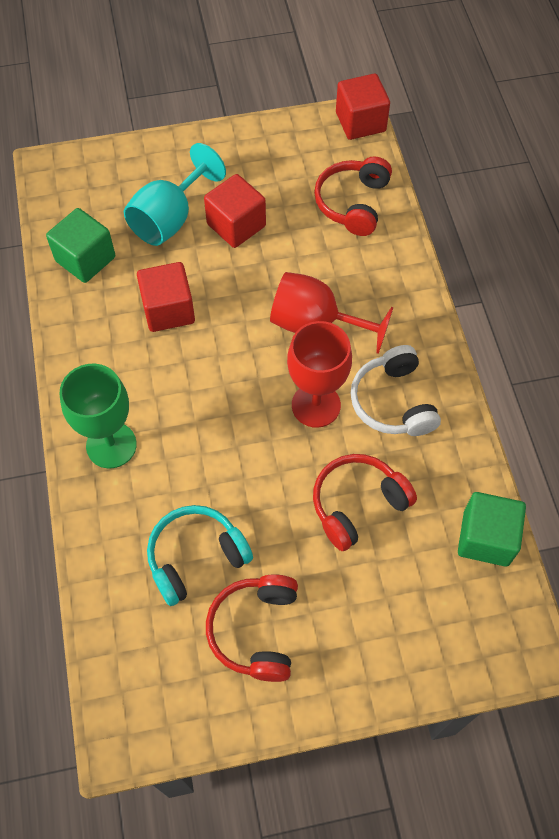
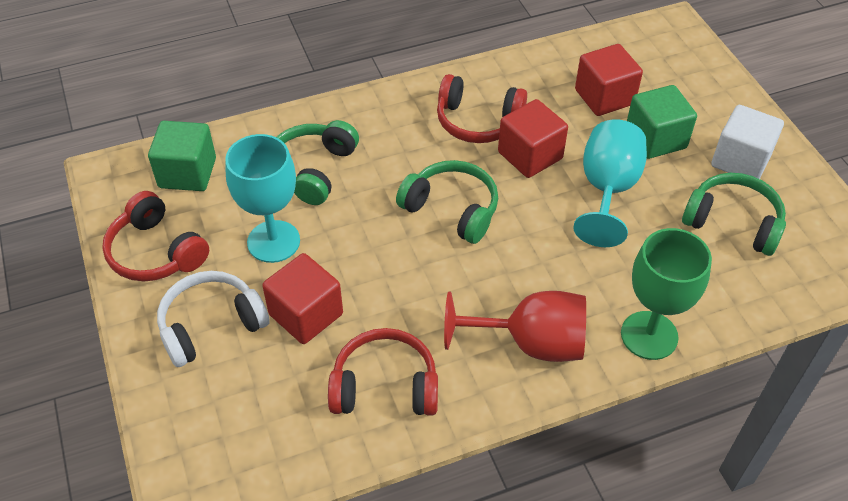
green headphones: 0 -> 3
red goblet: 2 -> 1
turquoise goblet: 1 -> 2
turquoise headphones: 1 -> 0
white cube: 0 -> 1

